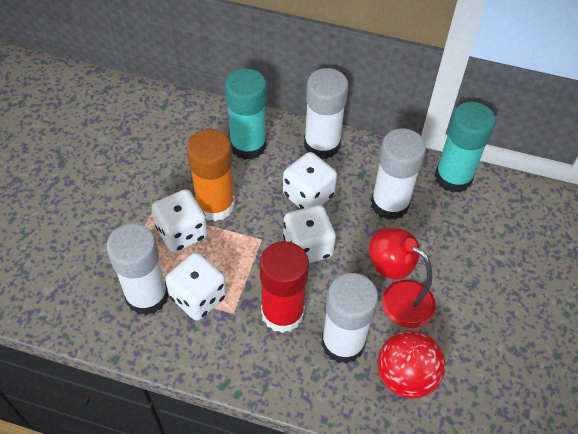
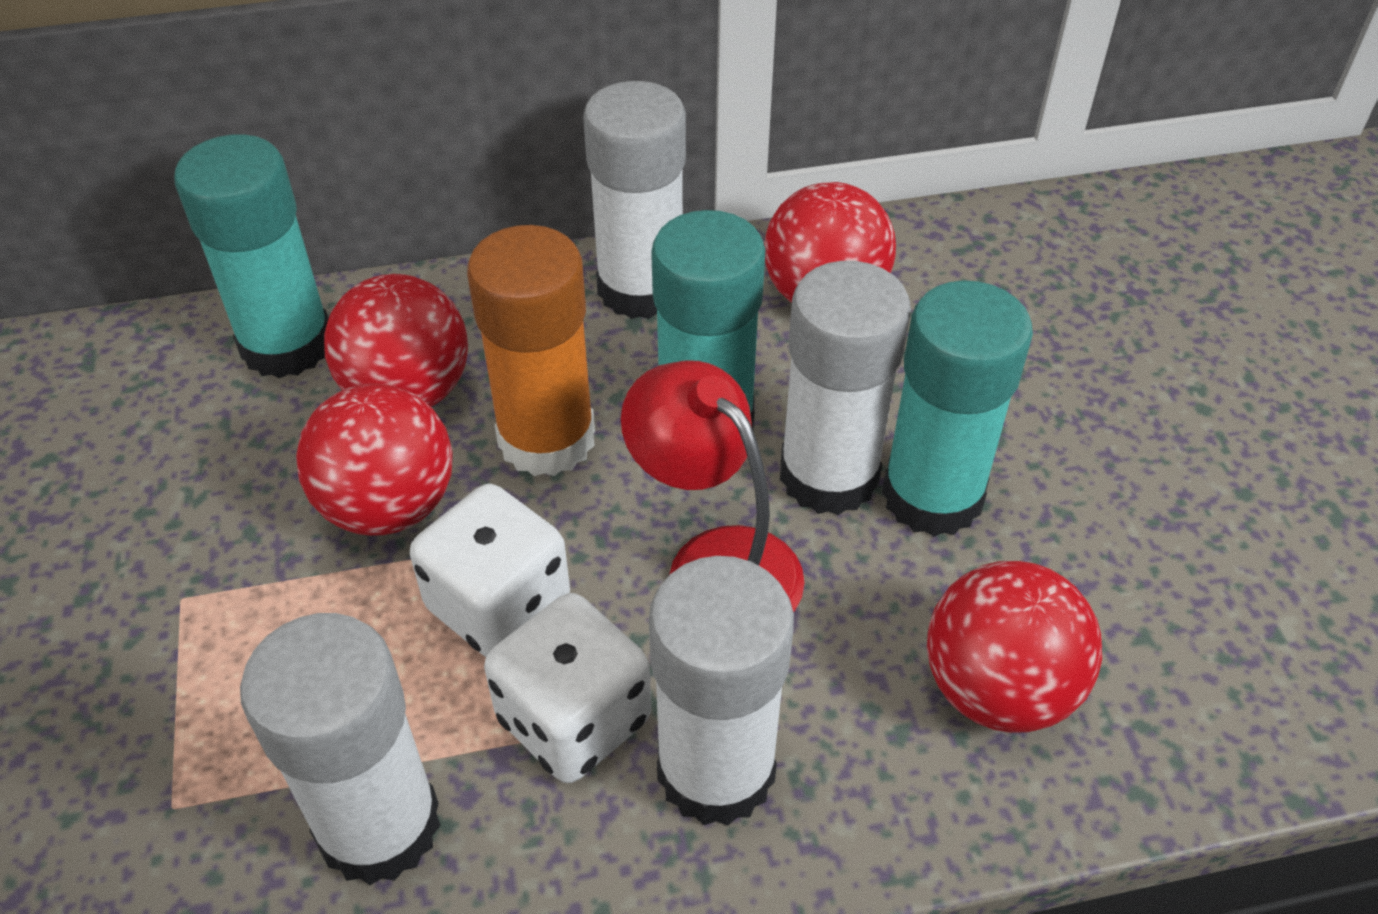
red ball: 1 -> 4
red glue stick: 1 -> 0
turquoise glue stick: 2 -> 3
white dice: 4 -> 2

